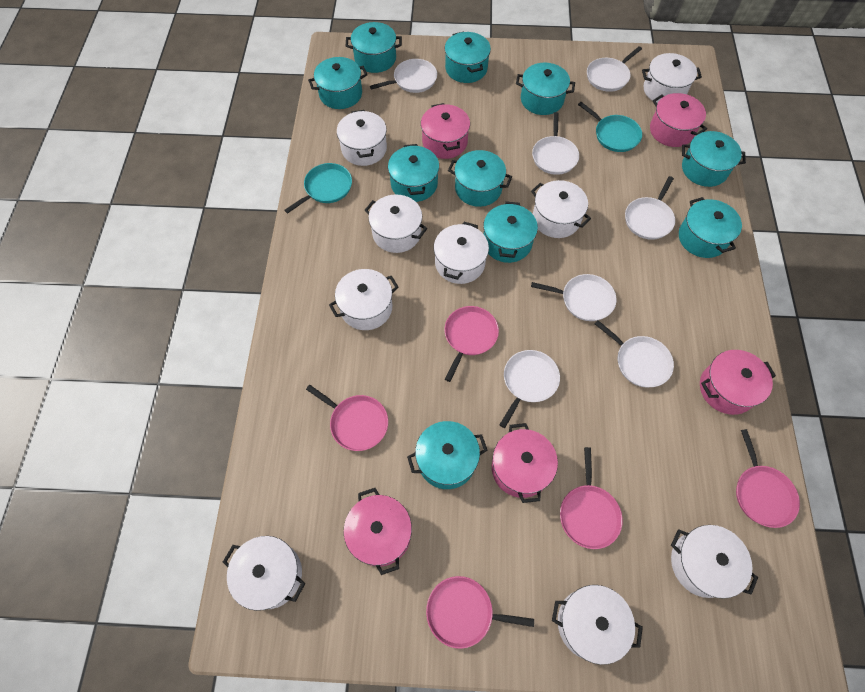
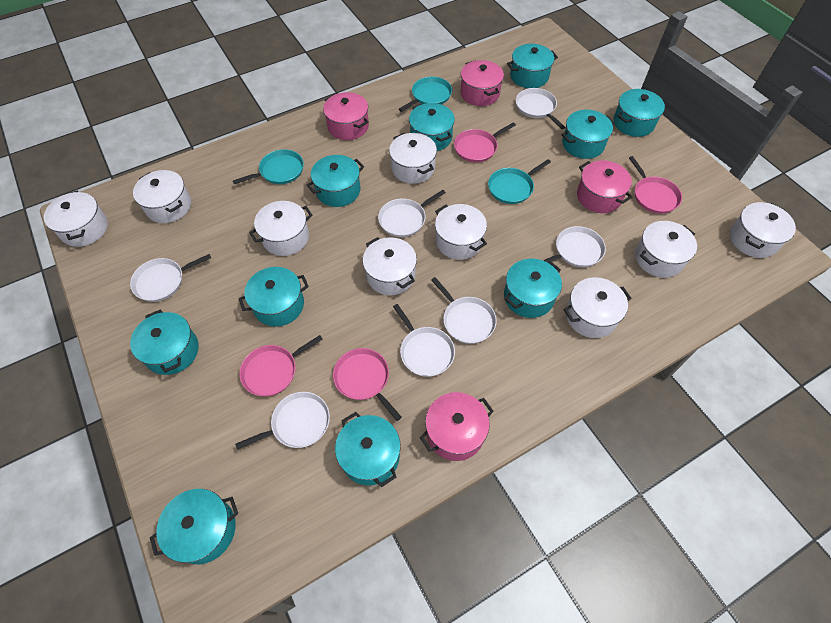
pink pan: 5 -> 4
pink pot: 5 -> 4
turquoise pan: 2 -> 3

